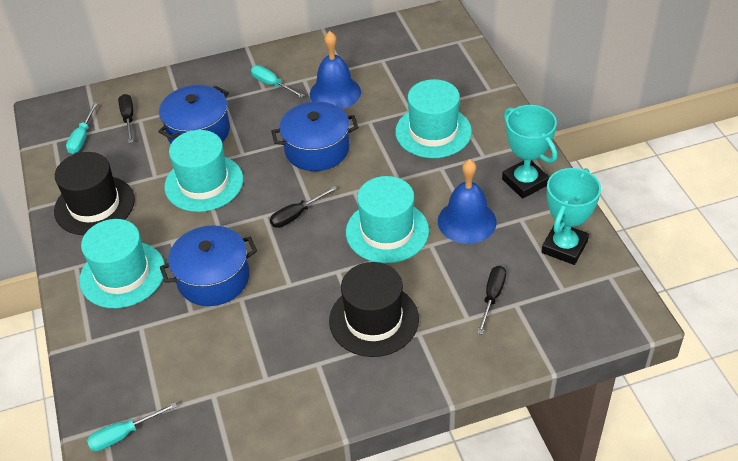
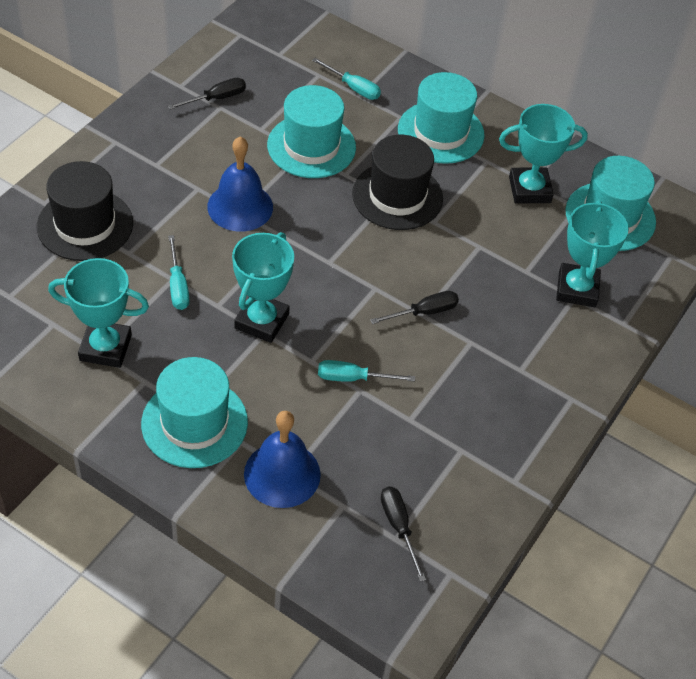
blue pot: 3 -> 0
turquoise trophy: 2 -> 4

